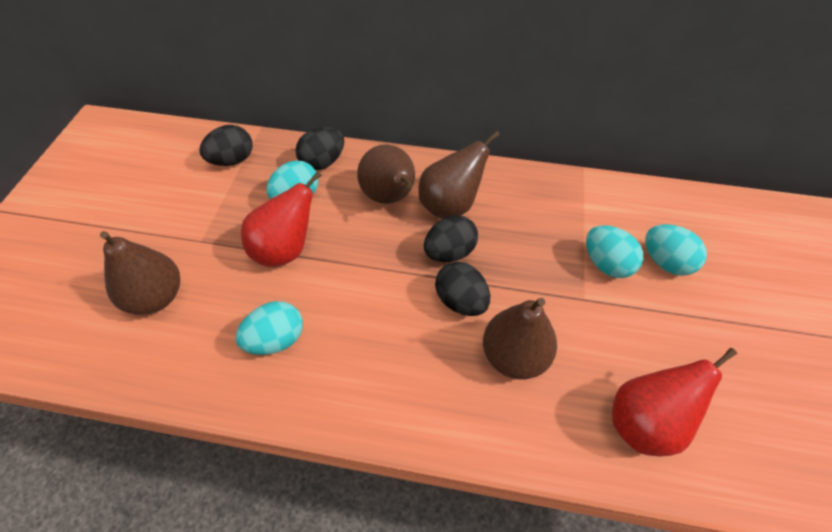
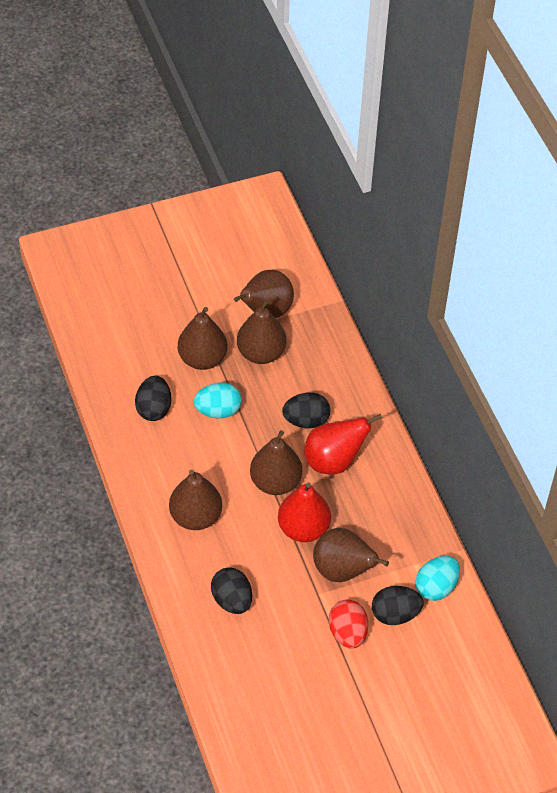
brown pear: 4 -> 6
red egg: 0 -> 1
turquoise egg: 4 -> 2

